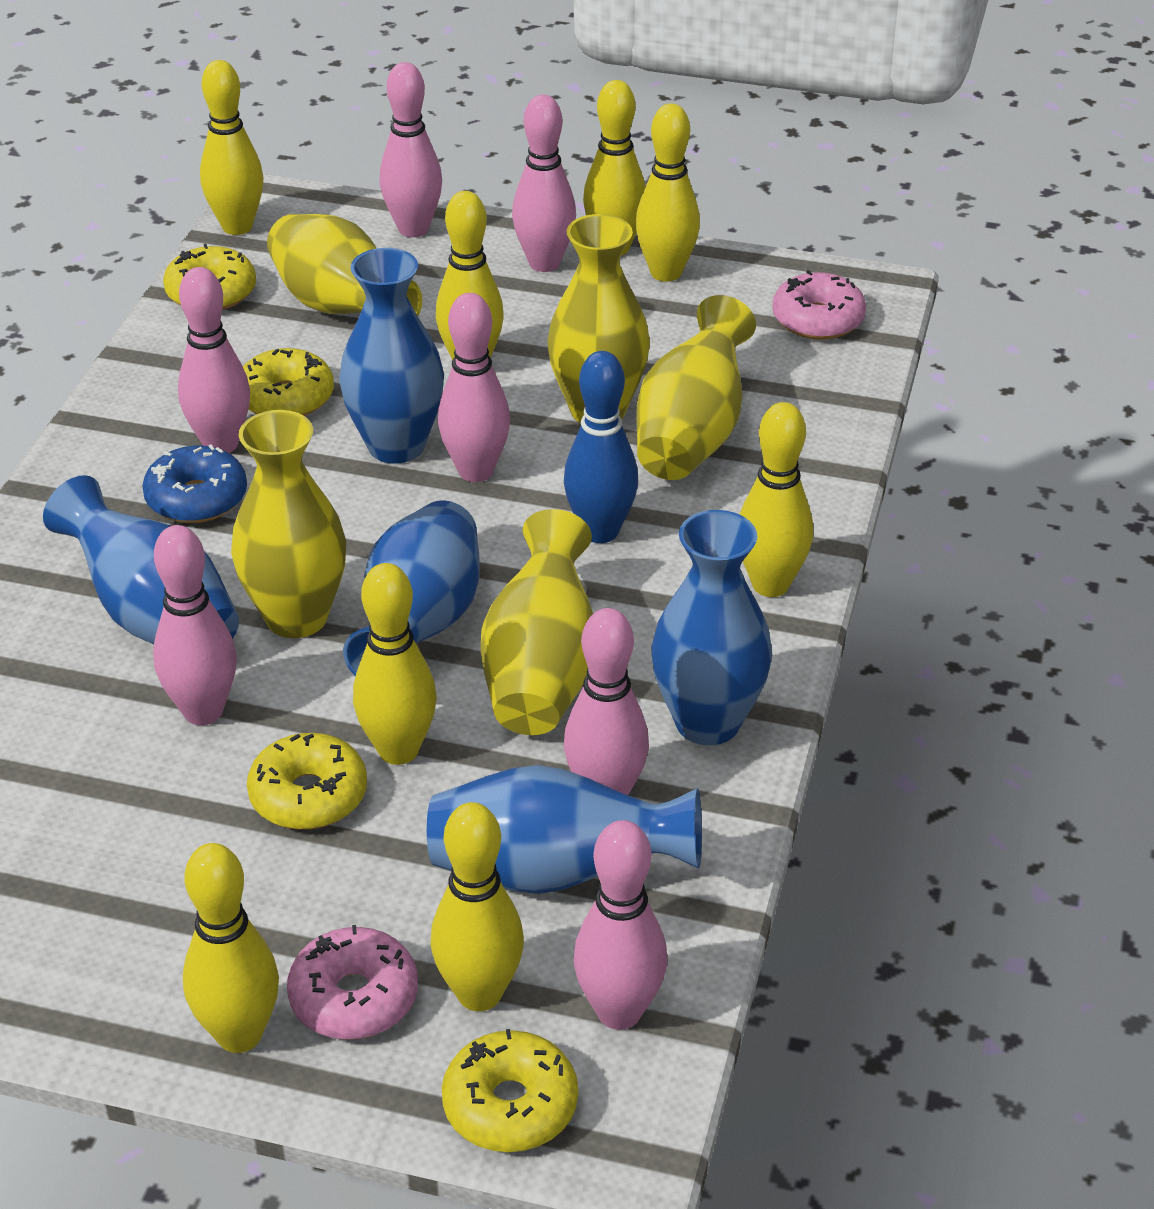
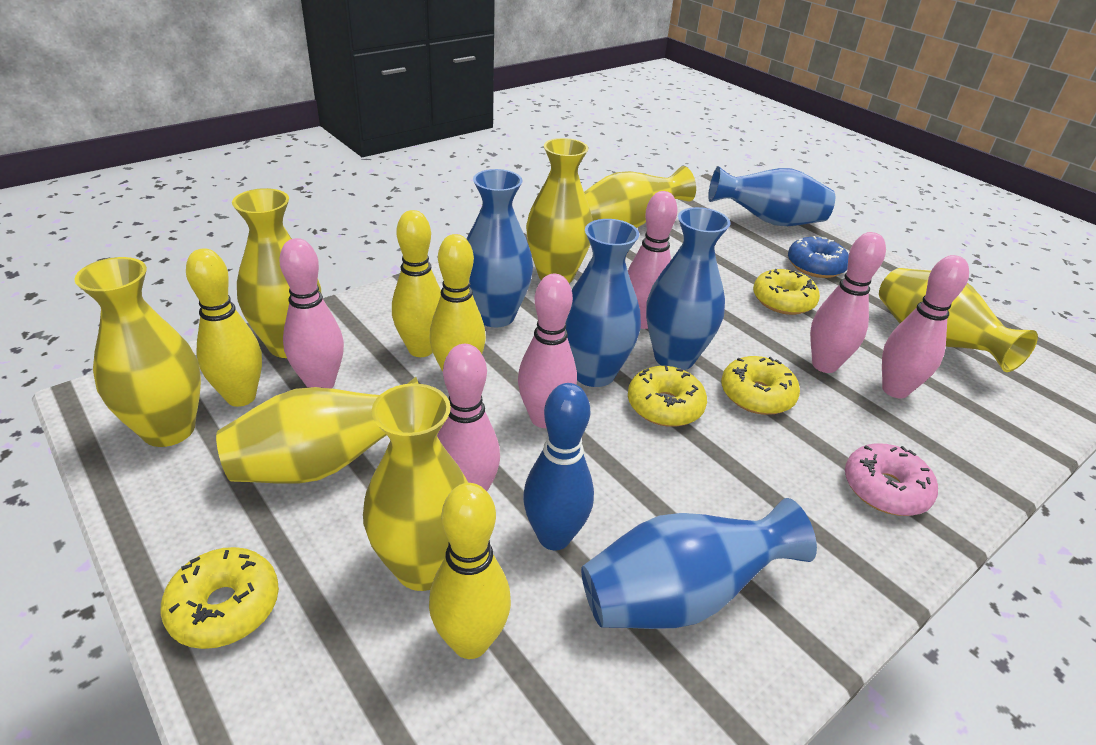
pink bowling pin: 7 -> 6
pink donut: 2 -> 1
yellow bowling pin: 8 -> 4
yellow vase: 5 -> 7

